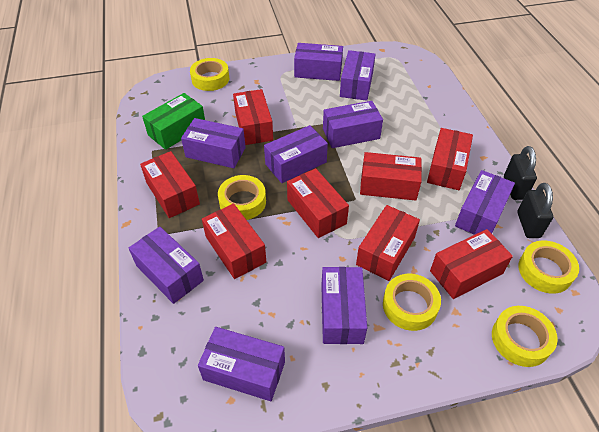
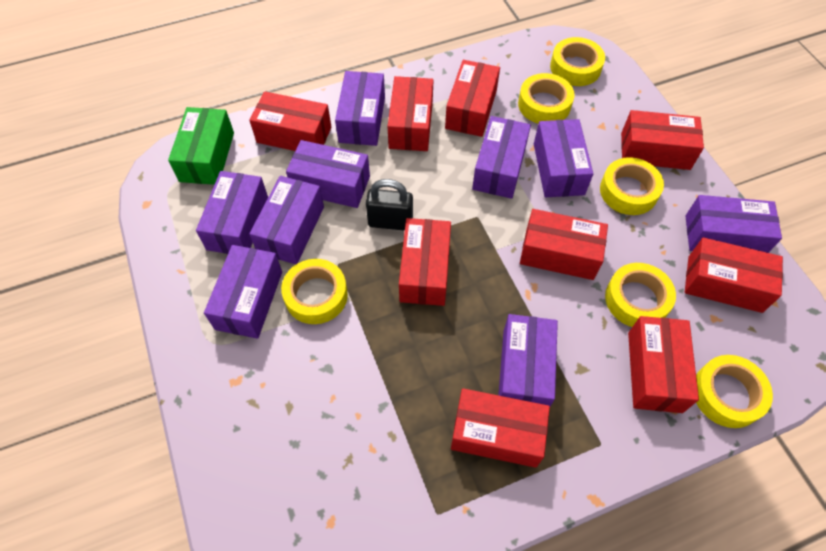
black padlock: 2 -> 1
red box: 8 -> 9
yellow tape: 5 -> 6

